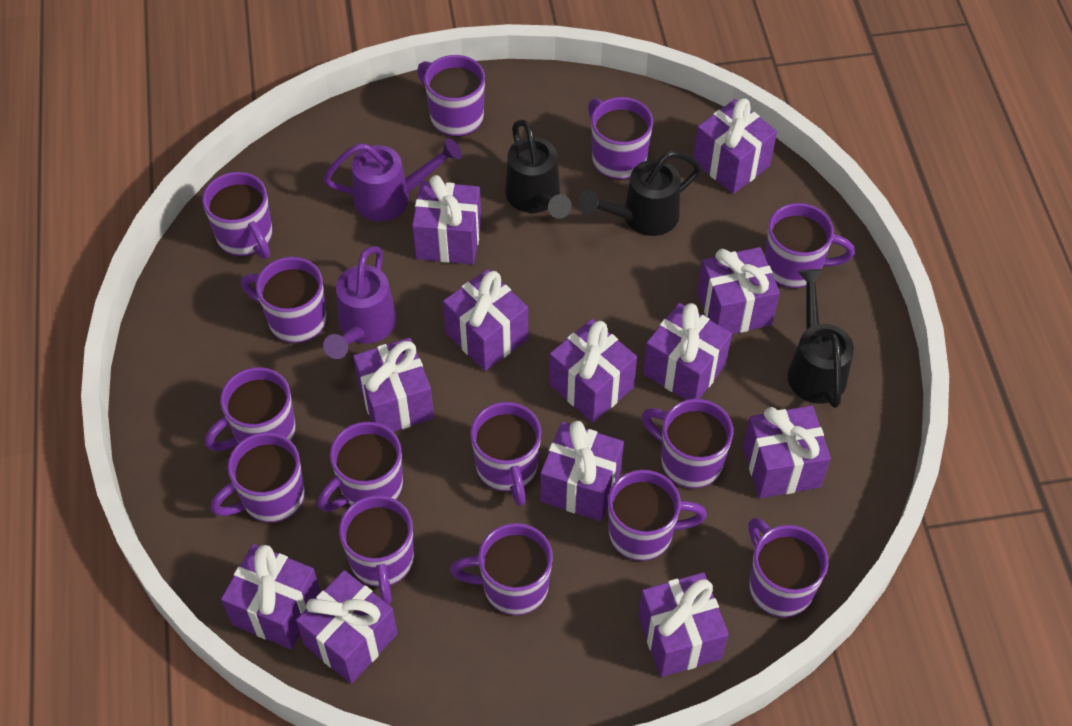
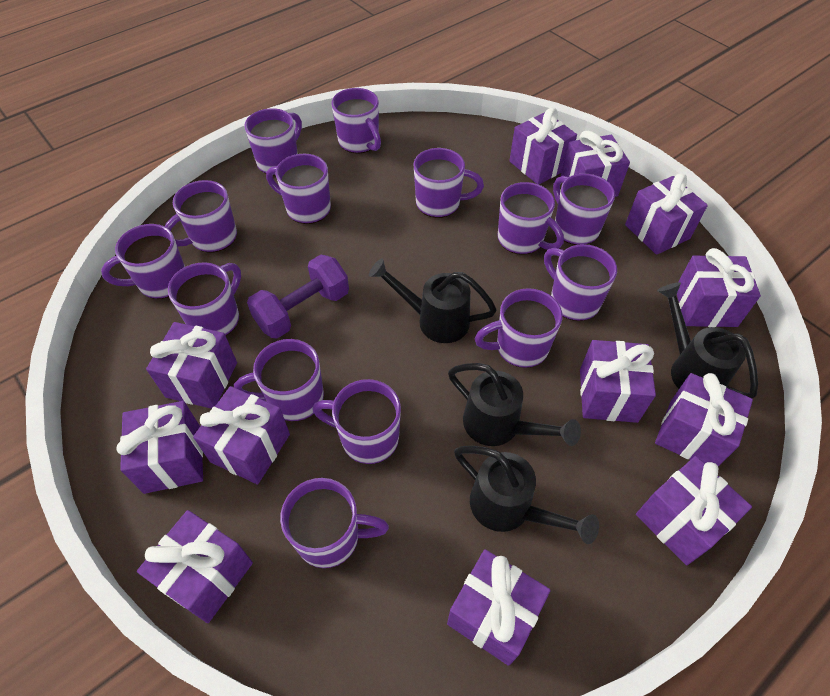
black watering can: 3 -> 4
purple dumbbell: 0 -> 1
purple watering can: 2 -> 0

